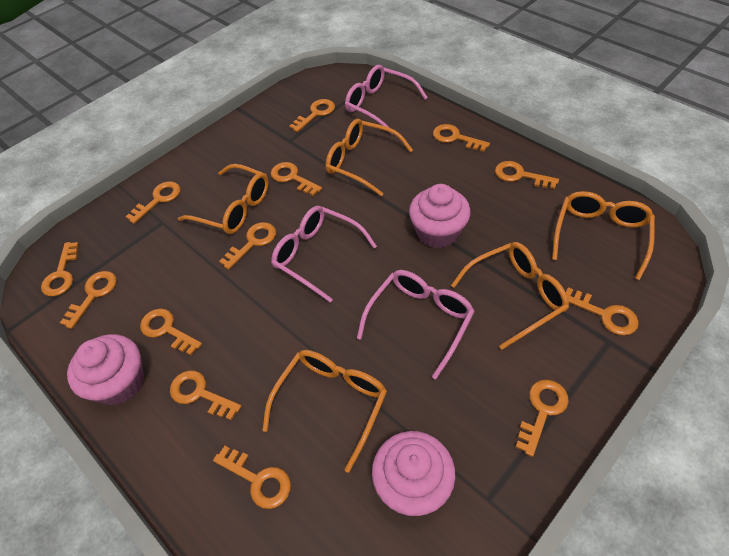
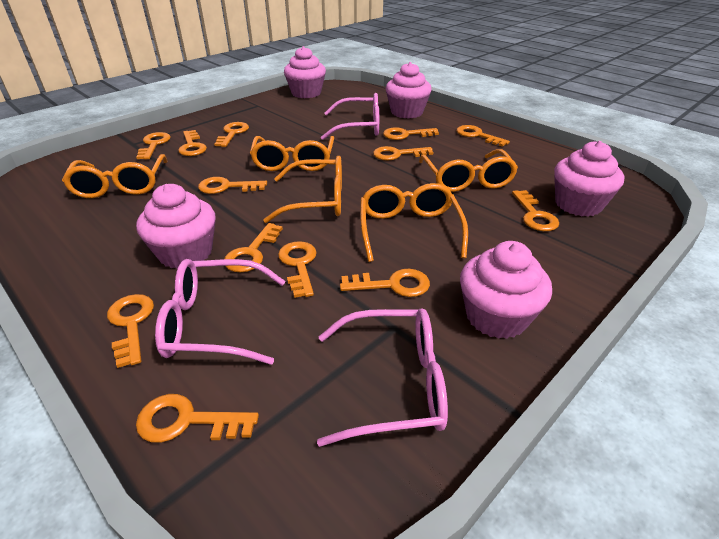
pink cupcake: 3 -> 5

